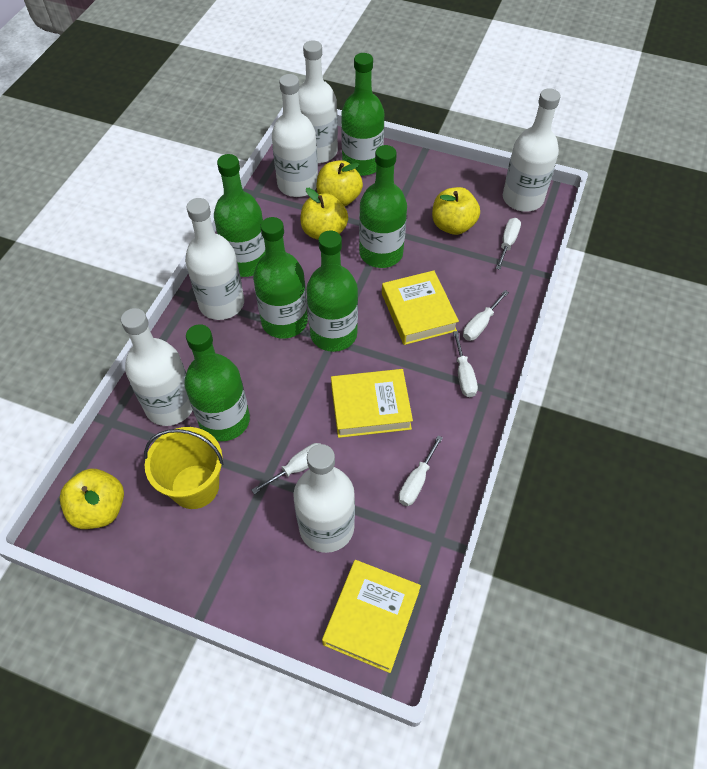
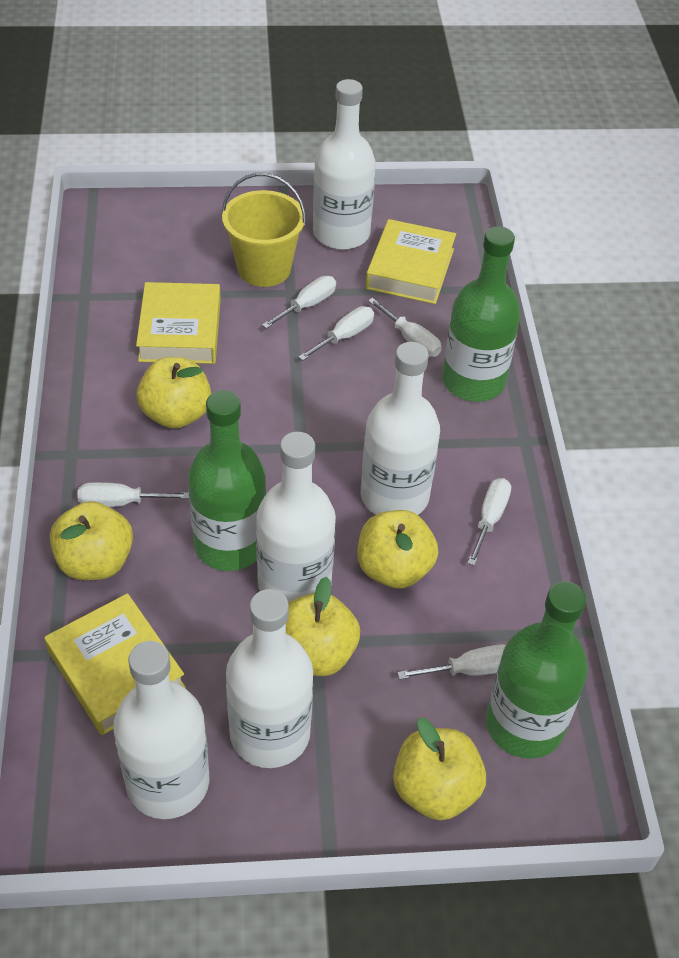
green bottle: 6 -> 3
white bottle: 6 -> 5
white screwdriver: 5 -> 6
yellow apple: 4 -> 5

